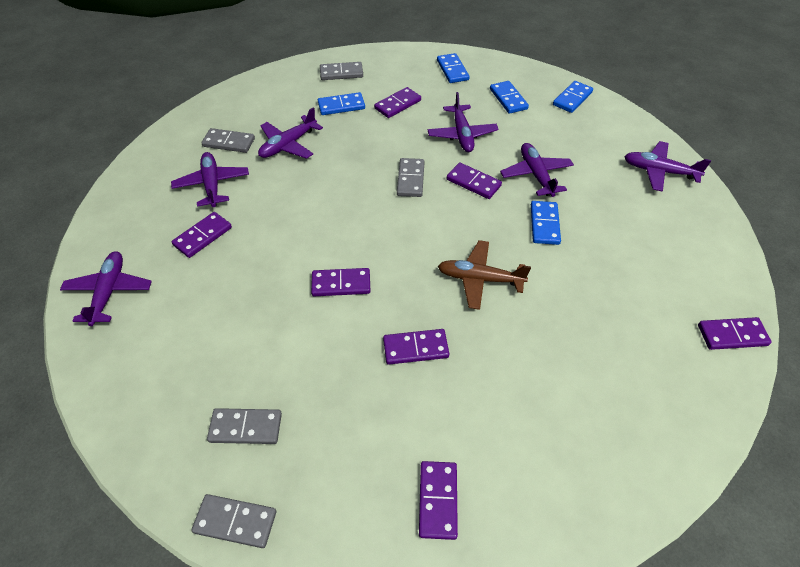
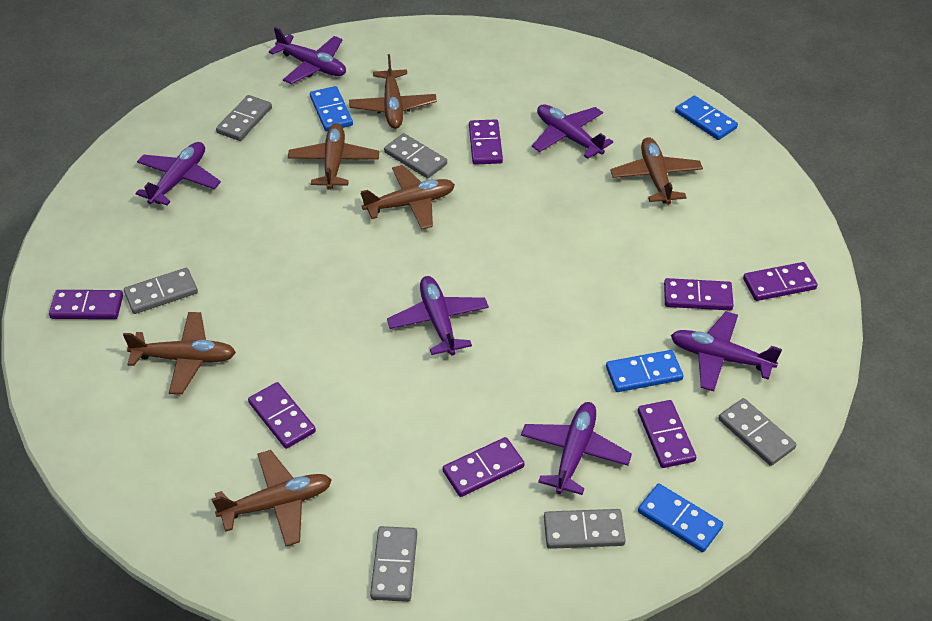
blue domino: 5 -> 4
brown plane: 1 -> 6
grey domino: 5 -> 6

